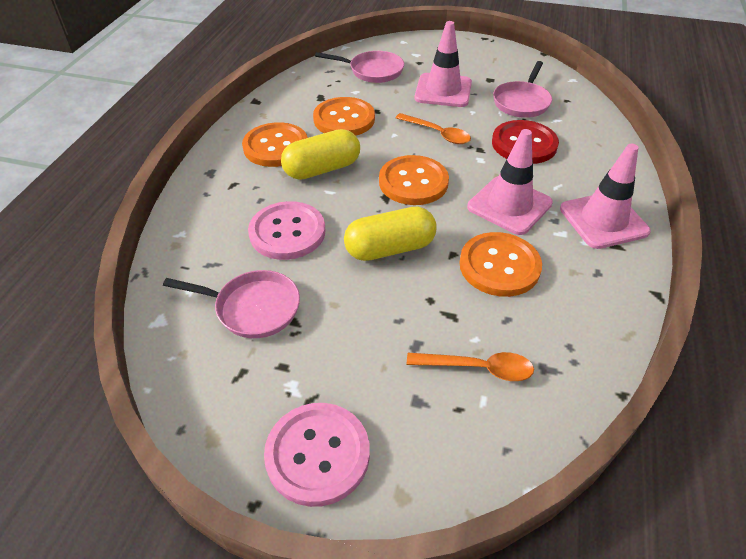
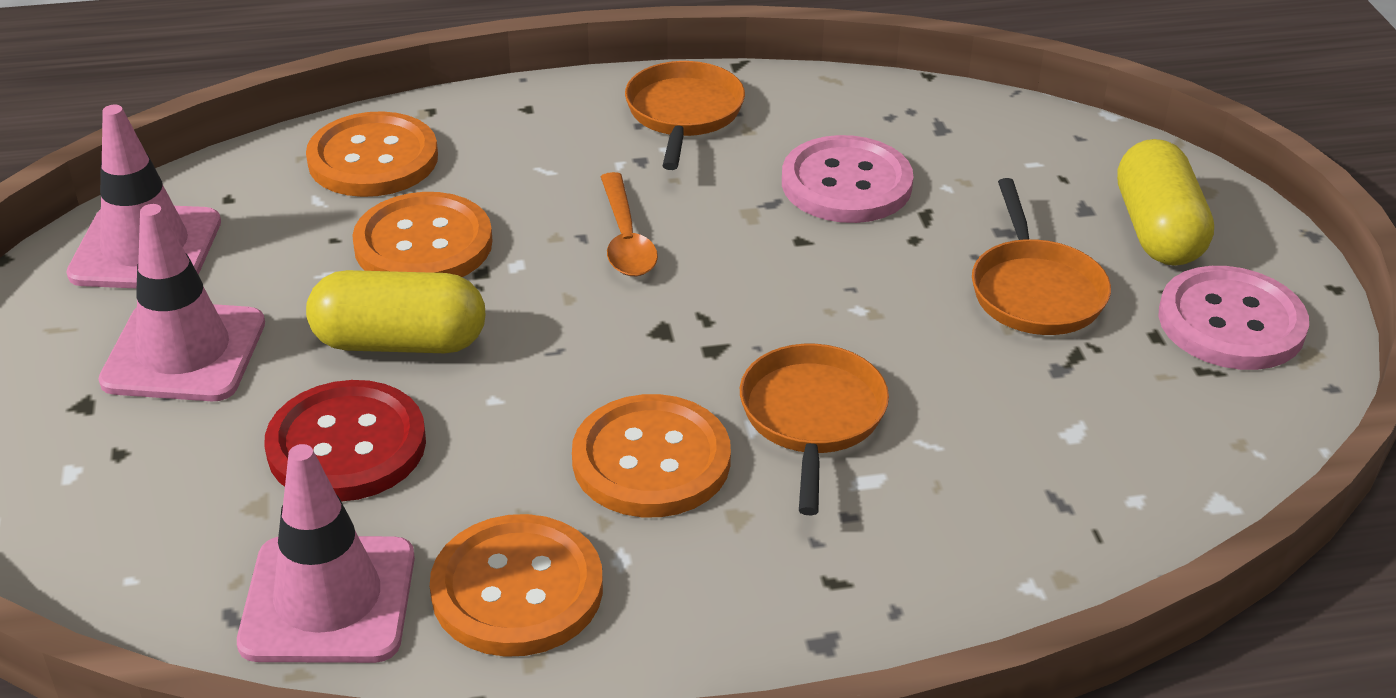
orange pan: 0 -> 3
orange spoon: 2 -> 1
pink pan: 3 -> 0

